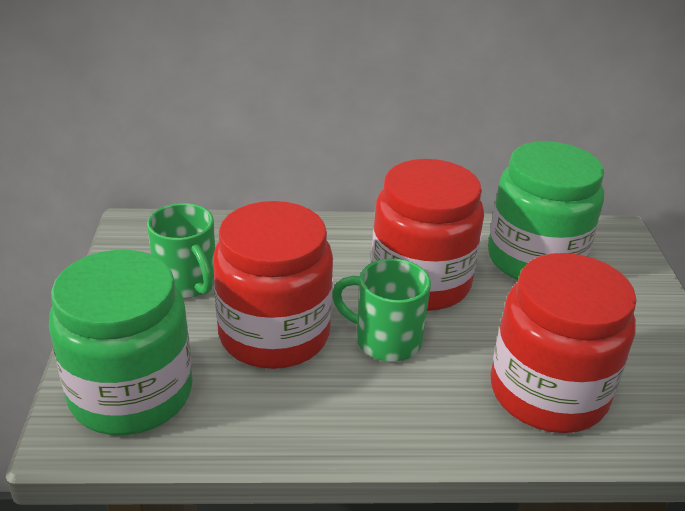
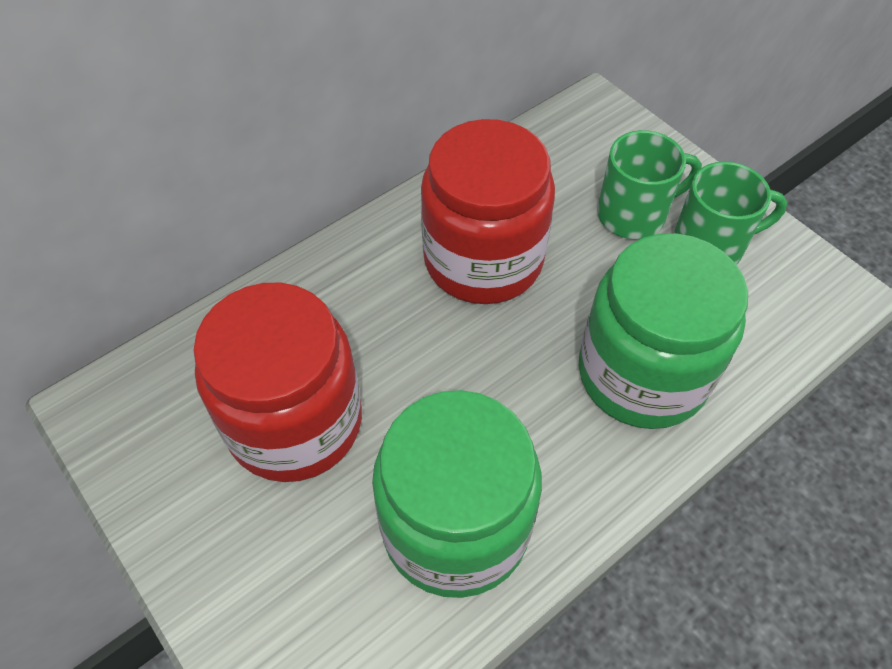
red jar: 3 -> 2

